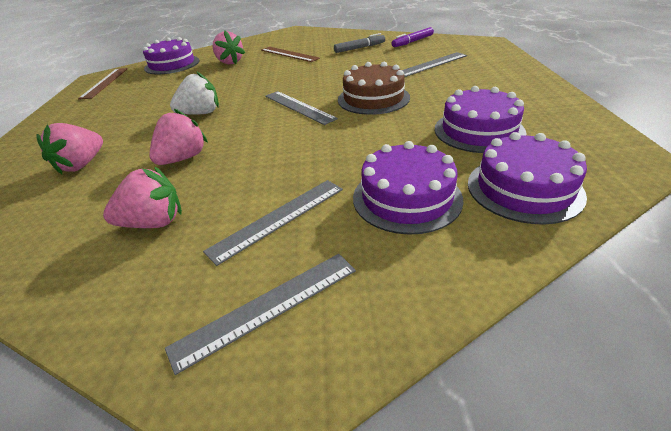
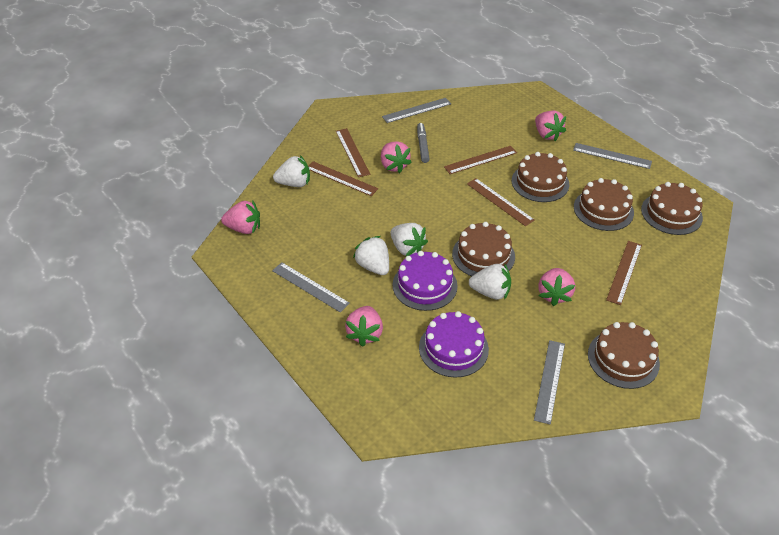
brown cake: 1 -> 5
brown ruler: 2 -> 5
pink strawberry: 4 -> 5
purple cake: 4 -> 2
purple marker: 1 -> 0
white strawberry: 1 -> 4

